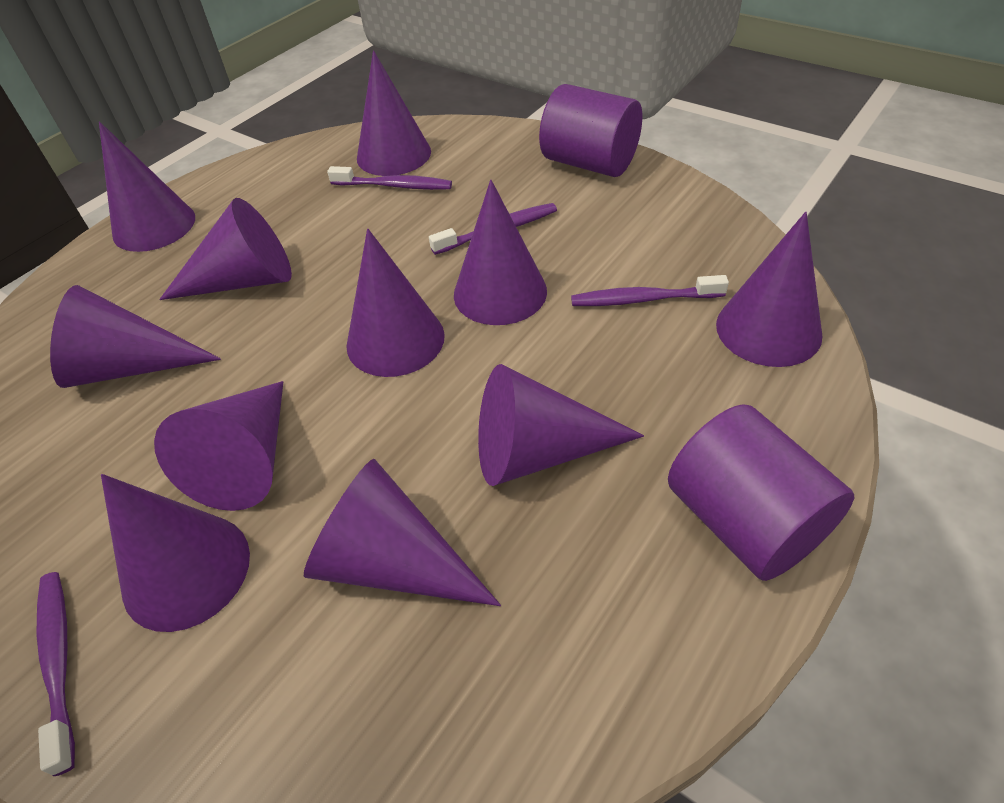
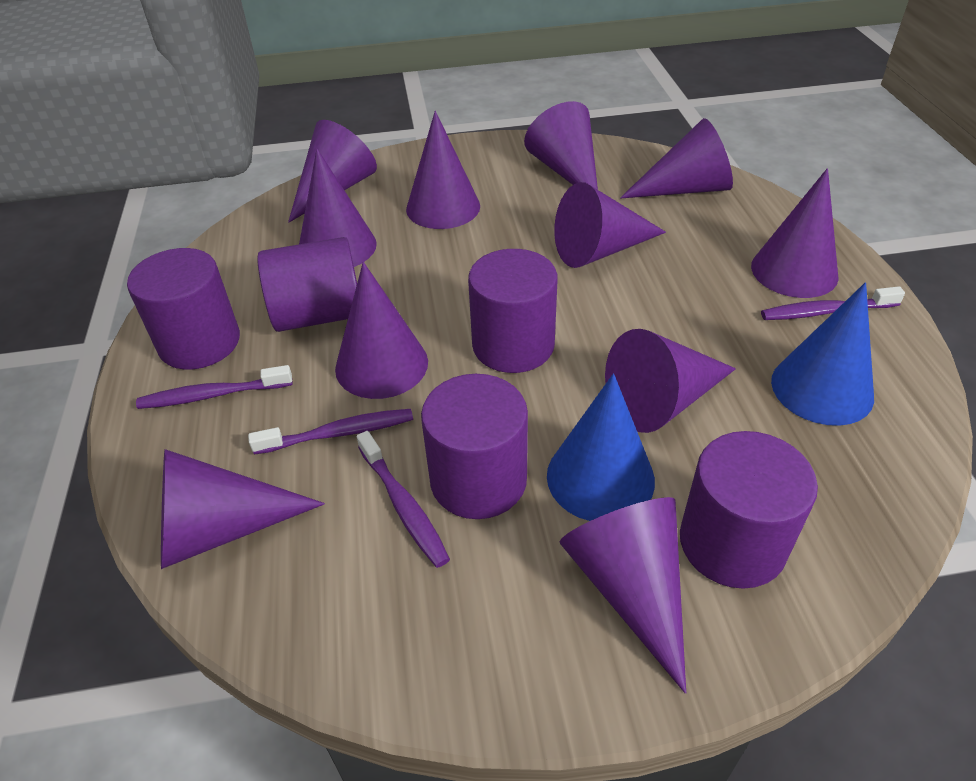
blue cone: 0 -> 2
purple cylinder: 2 -> 5

